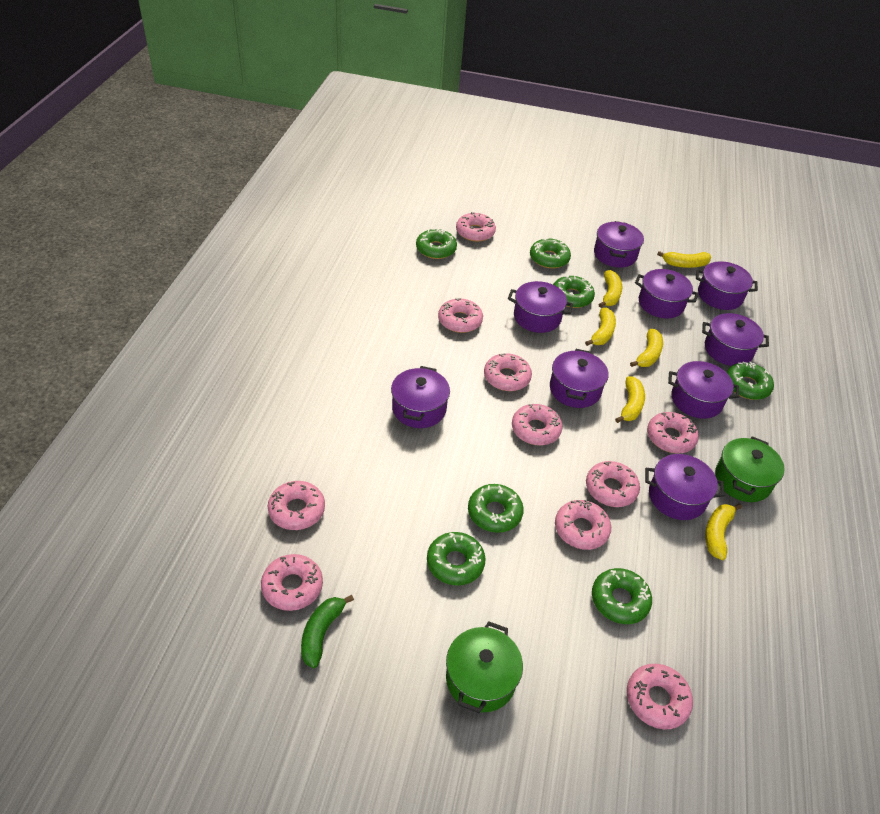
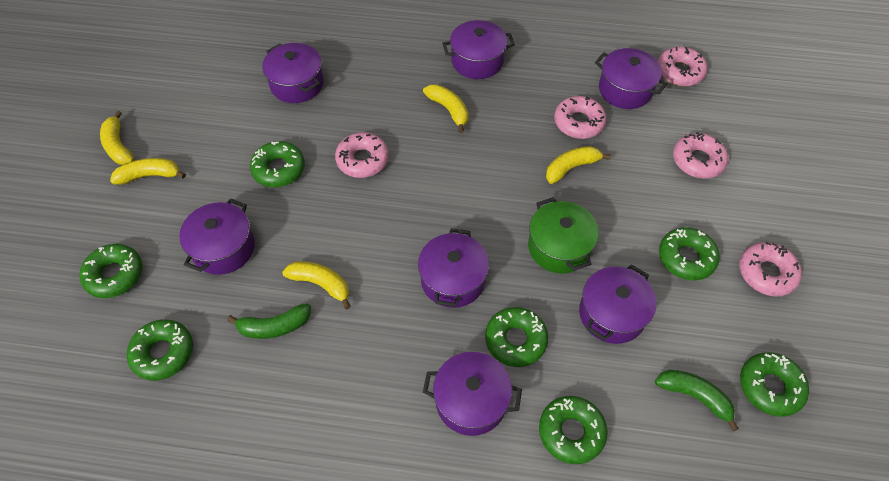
green banana: 1 -> 2
green pot: 2 -> 1
pink donut: 10 -> 5
purple pot: 9 -> 7
yellow banana: 6 -> 5

